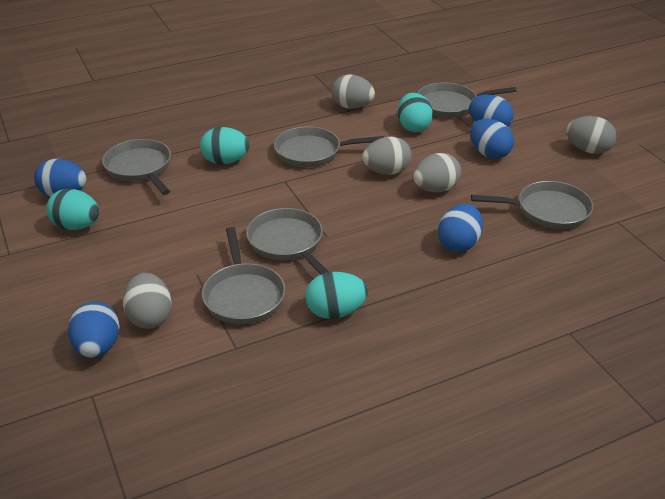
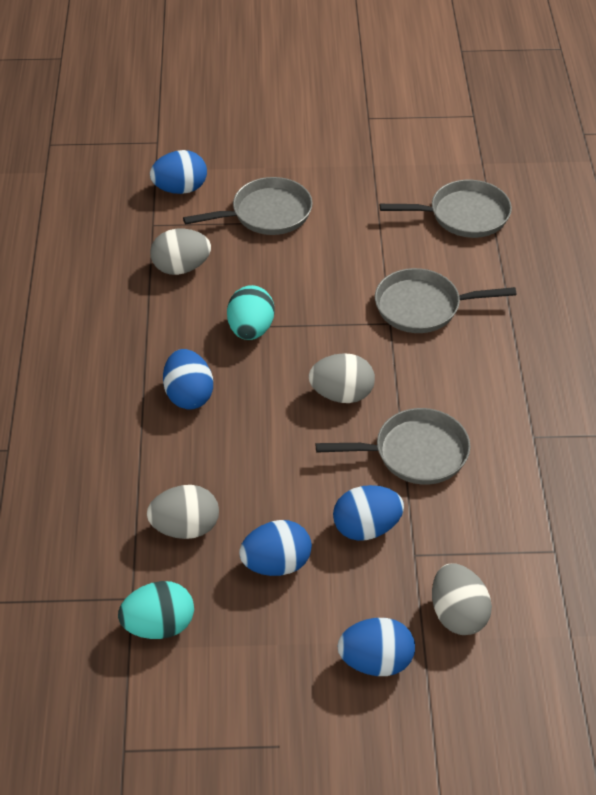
grey egg: 5 -> 4
grey pan: 6 -> 4
turquoise egg: 4 -> 2

